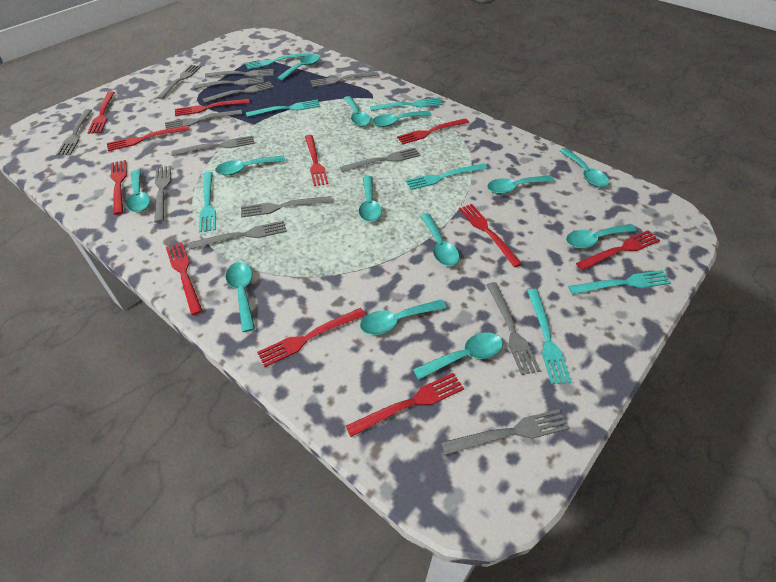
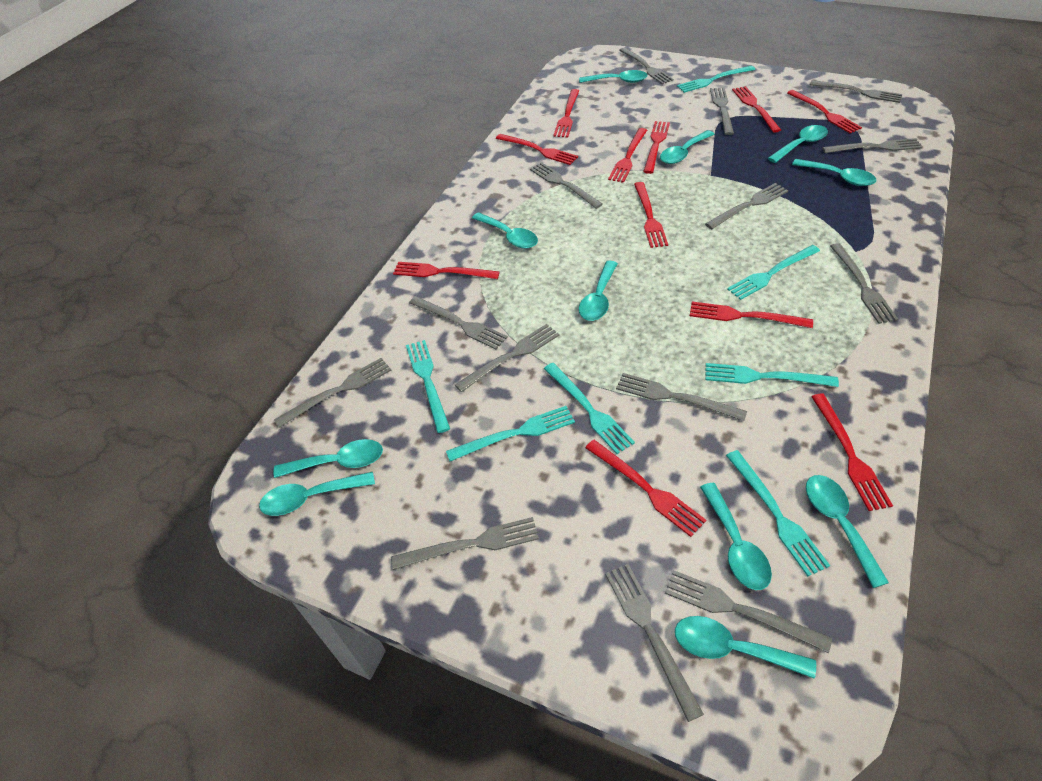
turquoise spoon: 13 -> 11

